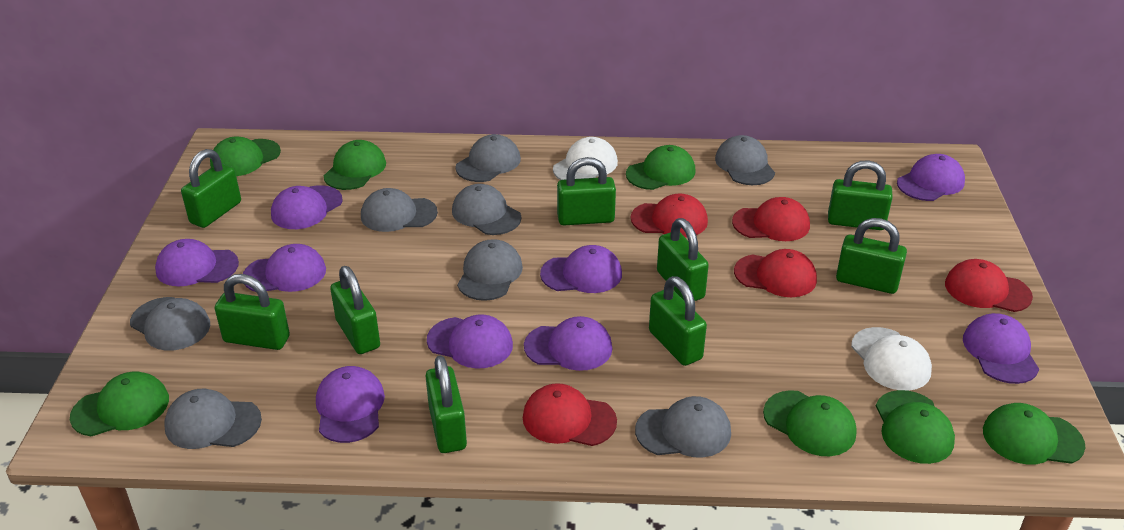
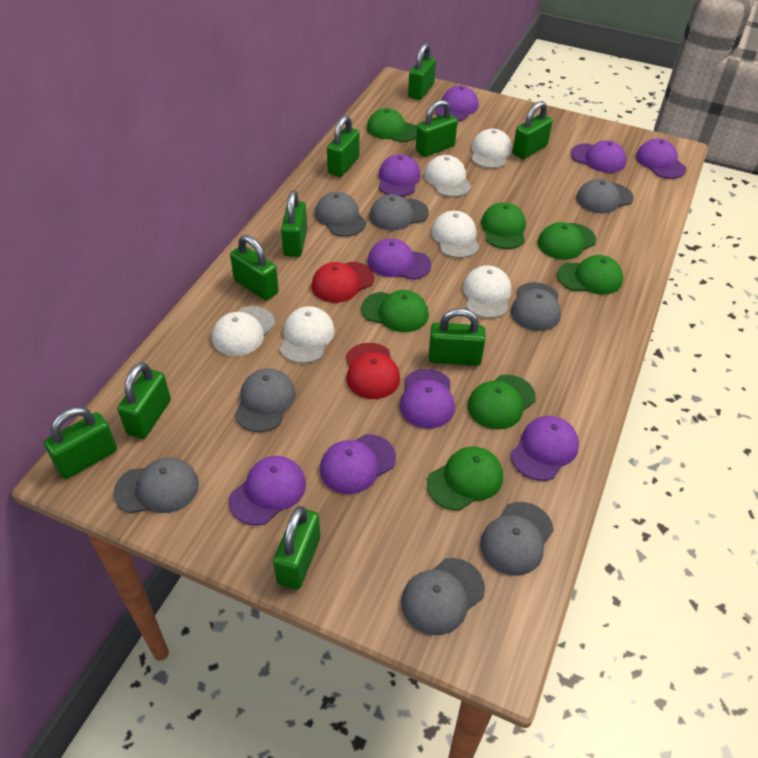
green padlock: 9 -> 10
red cap: 5 -> 2
white cap: 2 -> 6

